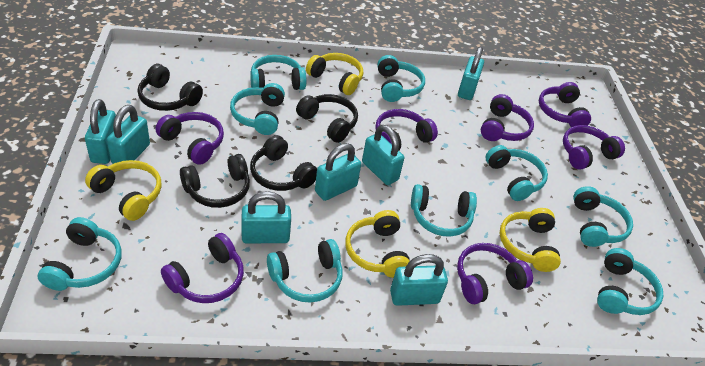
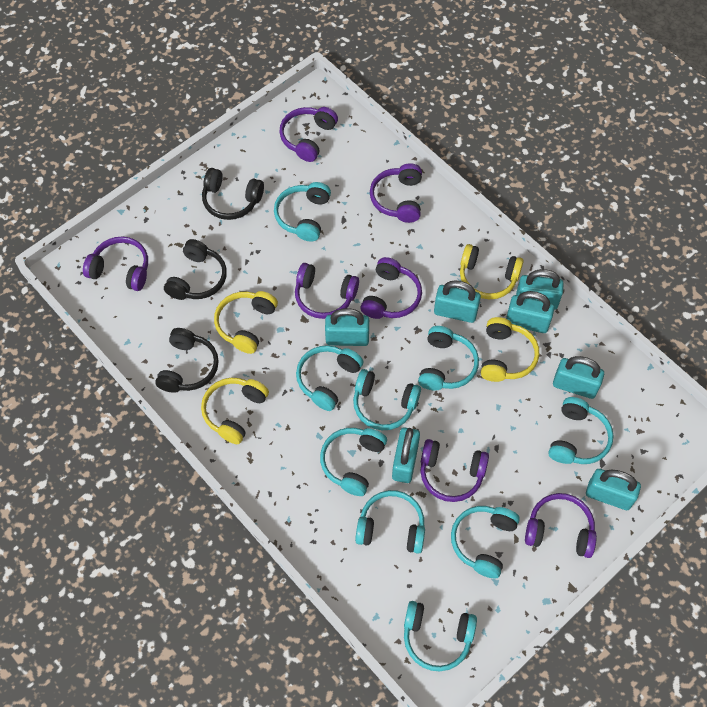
black headphones: 4 -> 3

